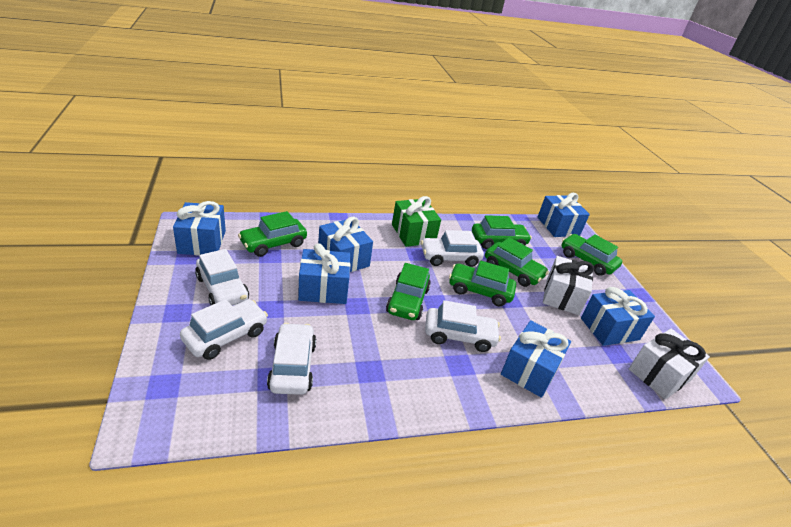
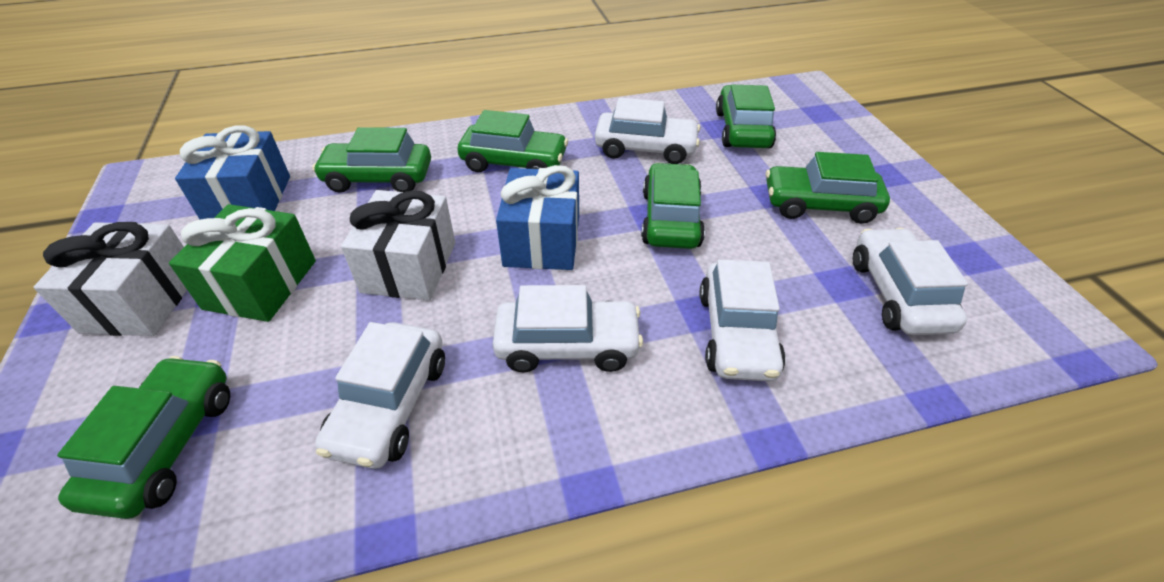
blue gift: 6 -> 2

